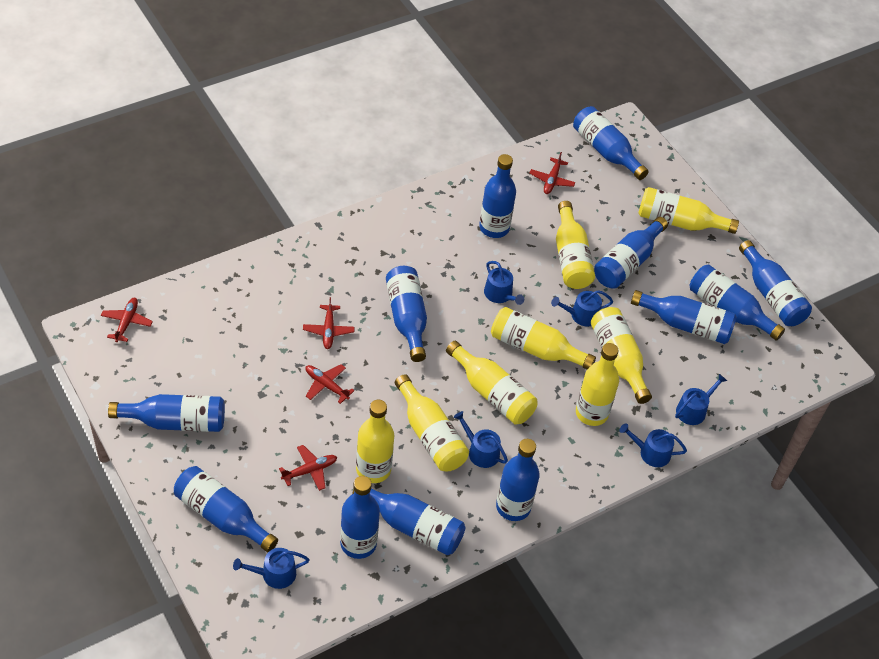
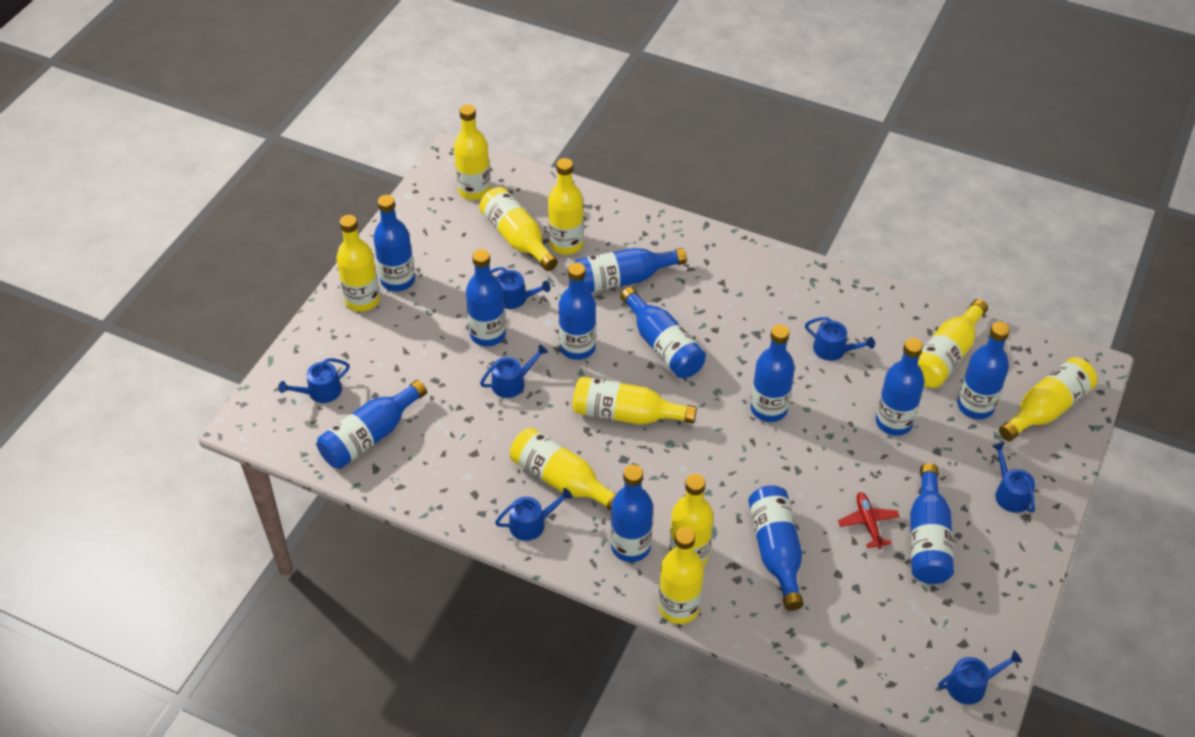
blue watering can: 6 -> 7
red plane: 5 -> 1
yellow bottle: 8 -> 10

